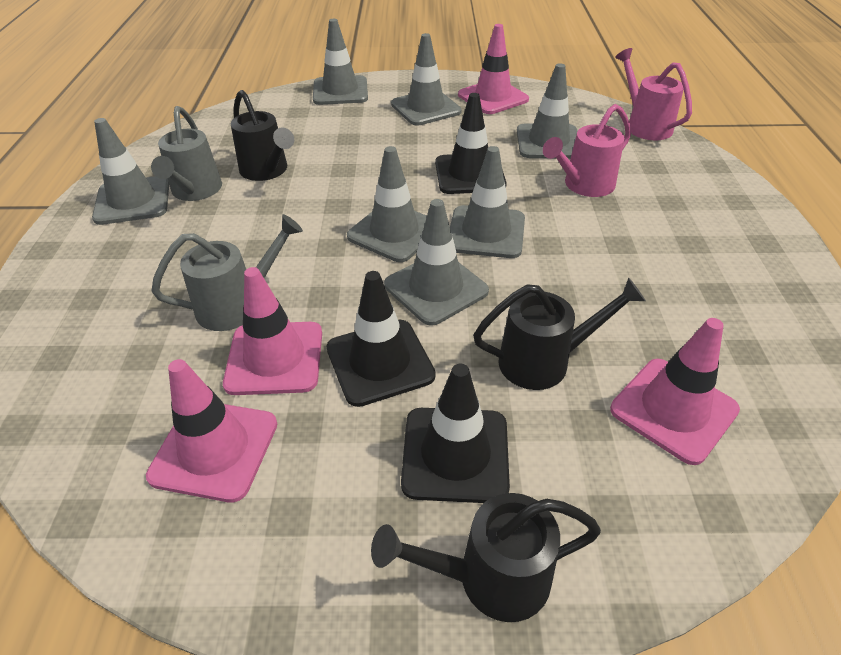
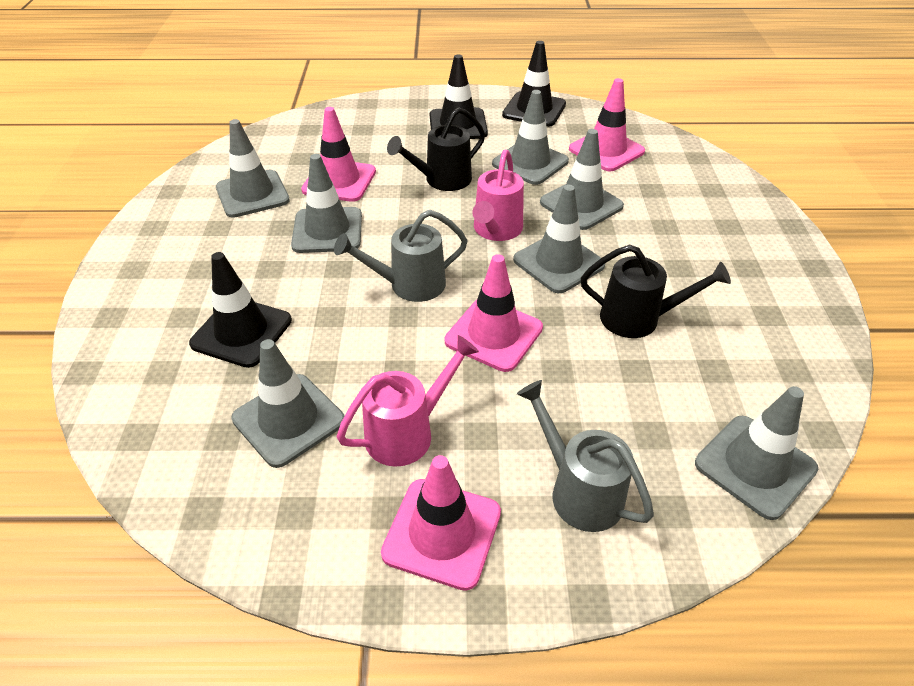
black watering can: 3 -> 2

